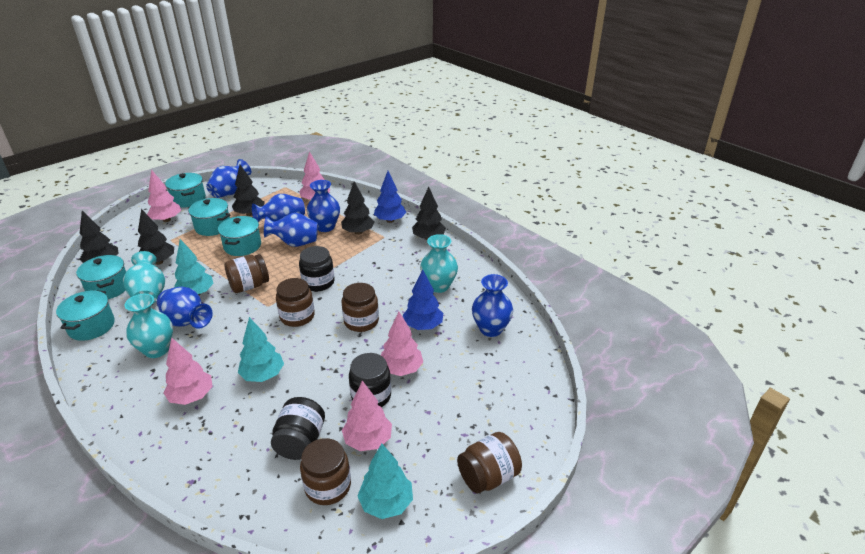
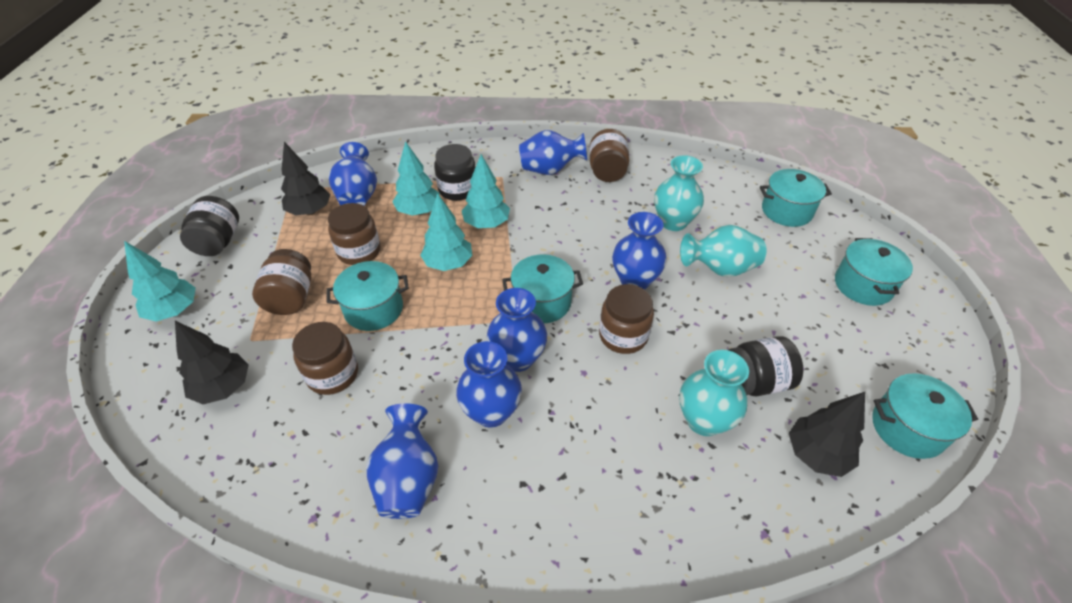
black tree: 5 -> 3
blue tree: 2 -> 0
pink tree: 5 -> 0
turquoise tree: 3 -> 4

